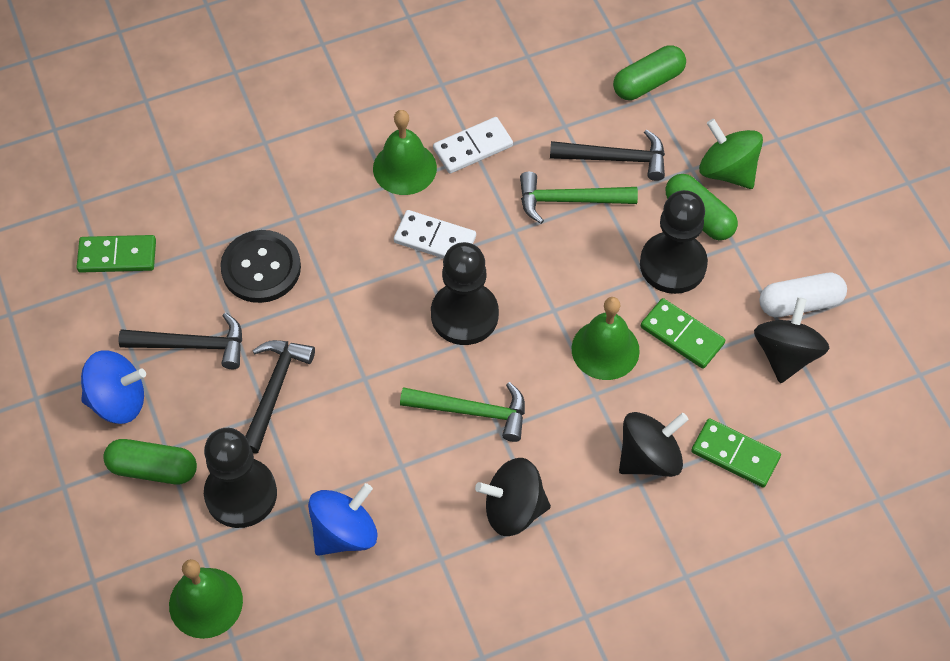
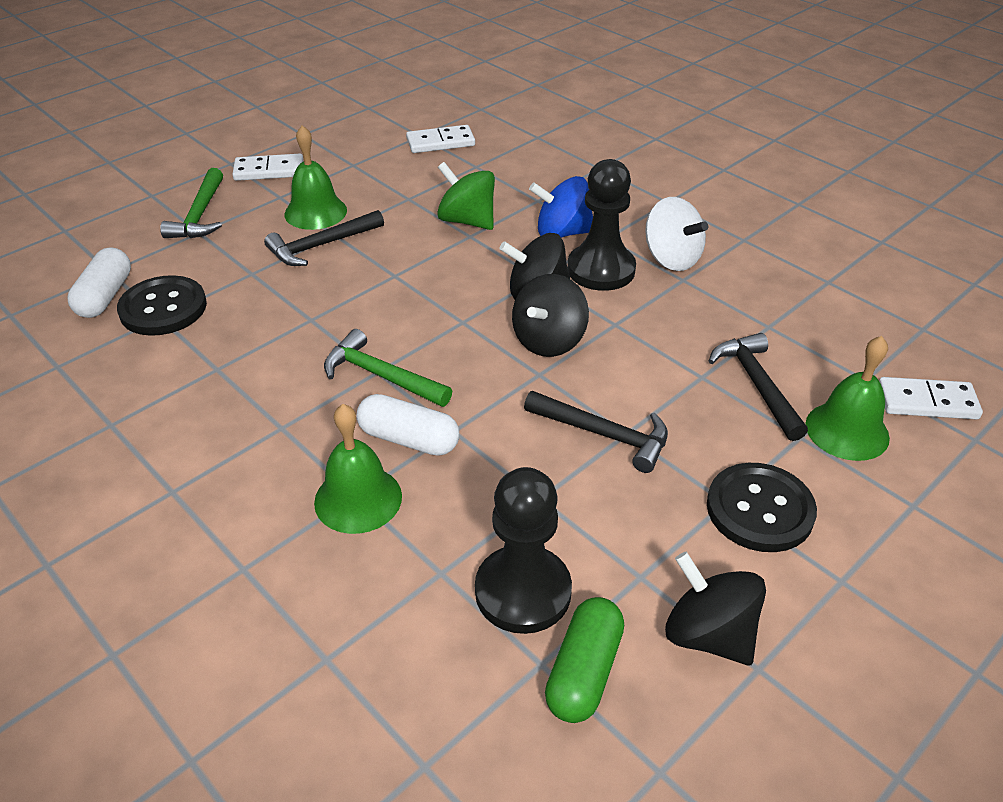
black button: 1 -> 2
black pawn: 3 -> 2
blue spinning top: 2 -> 1
green capsule: 3 -> 1
green domino: 3 -> 0
white capsule: 1 -> 2
white domino: 2 -> 3
white spinning top: 0 -> 1

